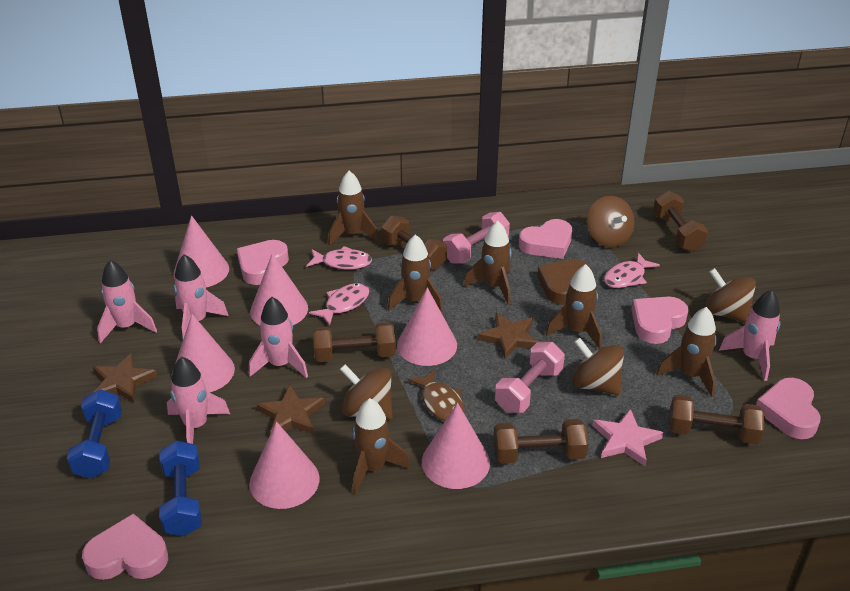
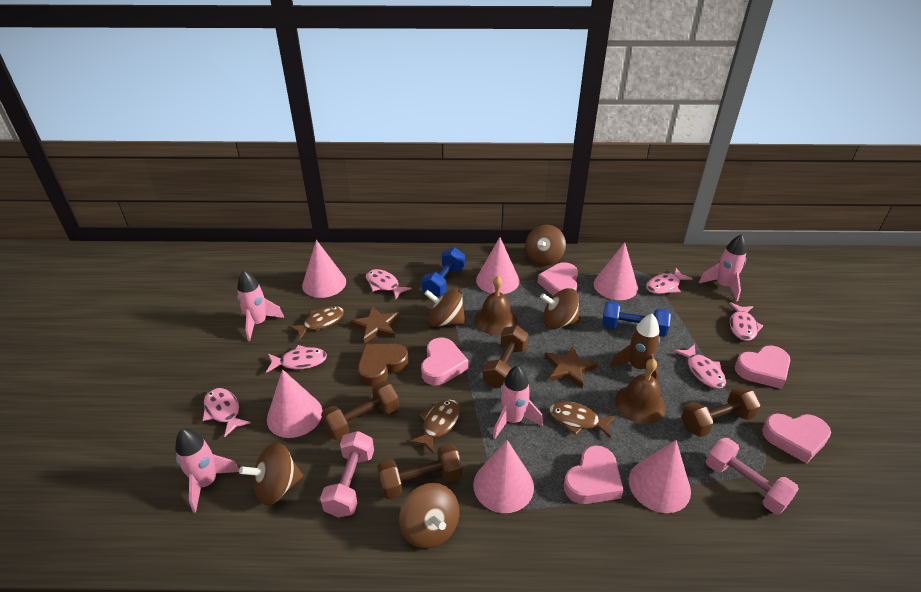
brown bell: 0 -> 2
brown dumbbell: 5 -> 4
brown fish: 1 -> 3
brown rocket: 6 -> 1
brown spinning top: 4 -> 5
brown star: 3 -> 2
pink fish: 3 -> 6
pink rocket: 5 -> 4
pink star: 1 -> 0

